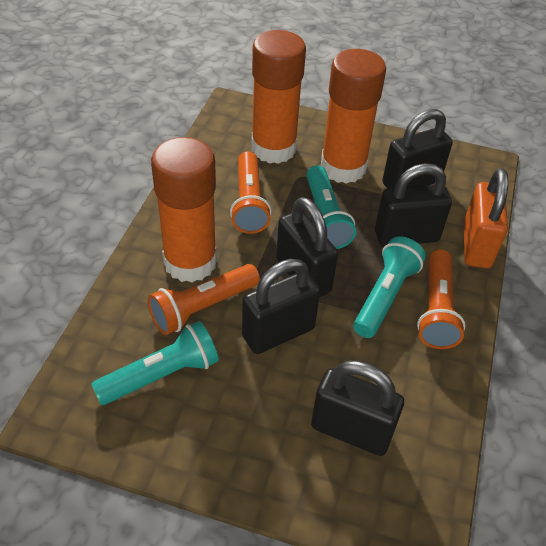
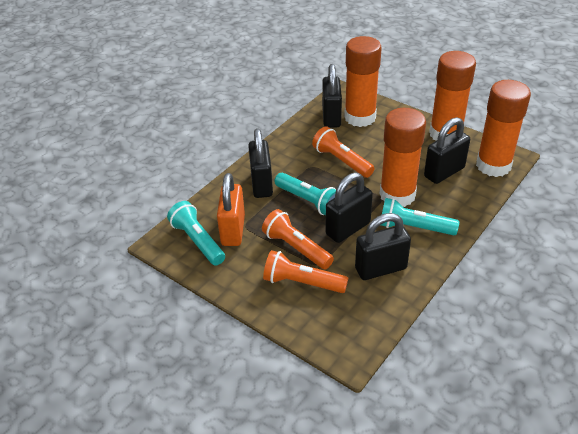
orange glue stick: 3 -> 4

